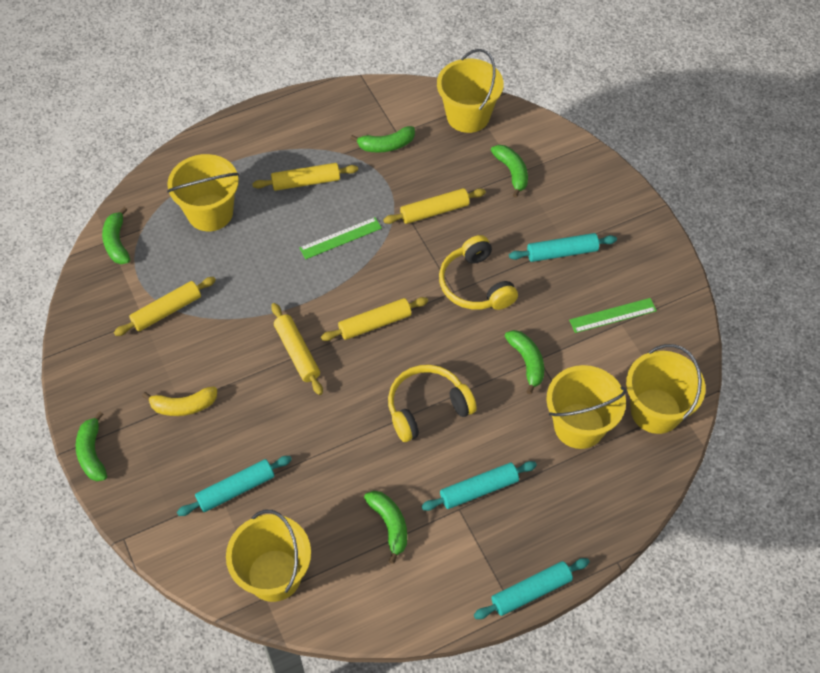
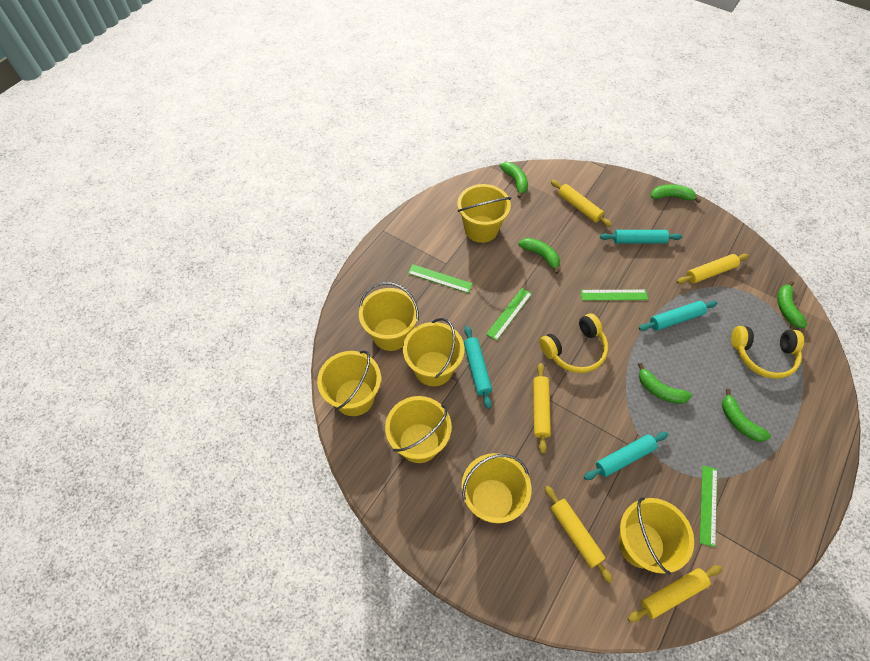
green ruler: 2 -> 4
yellow banana: 1 -> 0
yellow bucket: 5 -> 7

